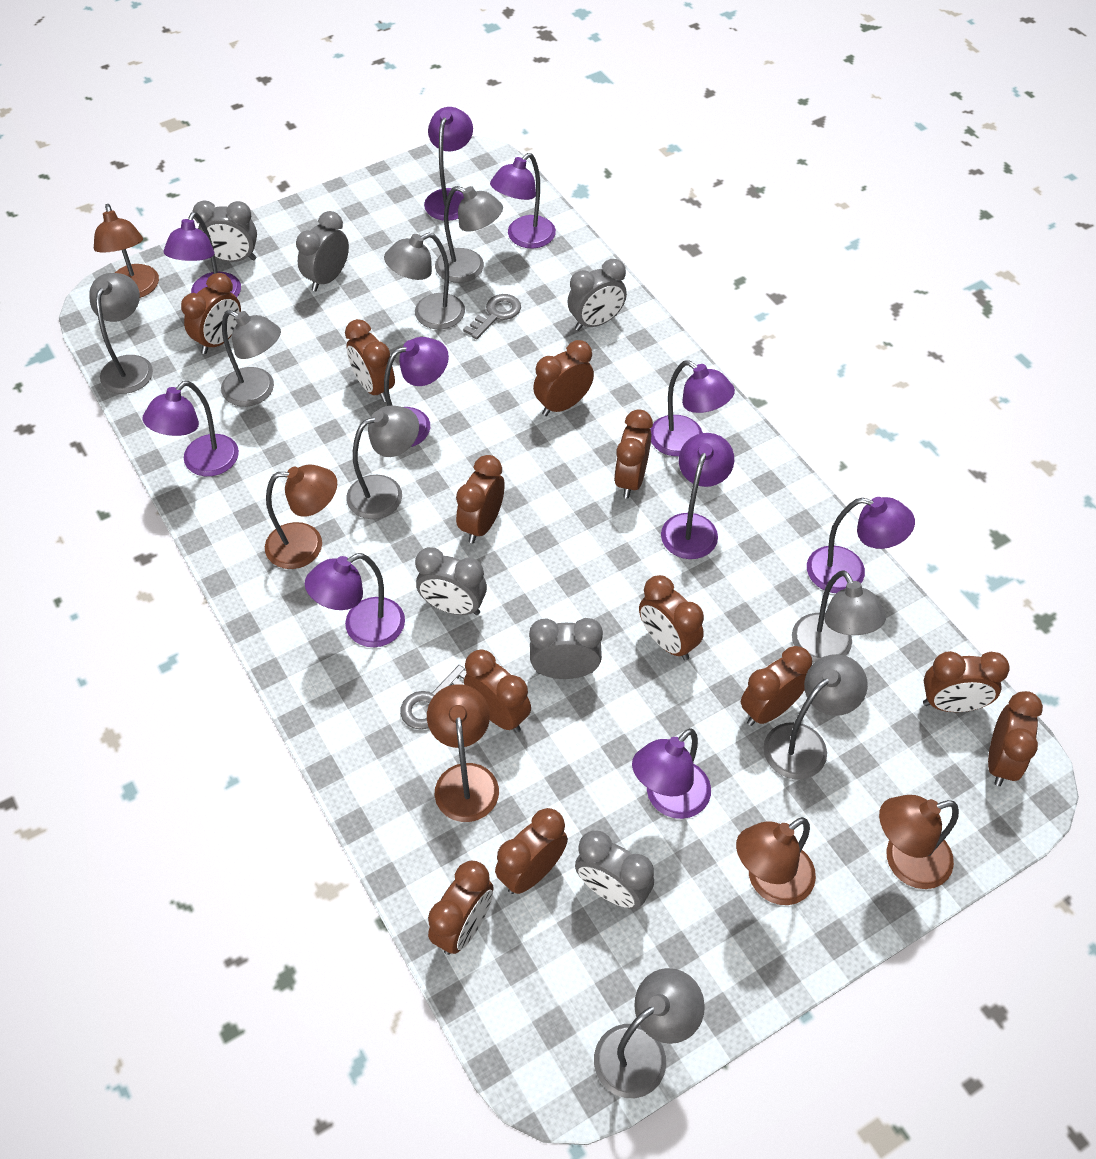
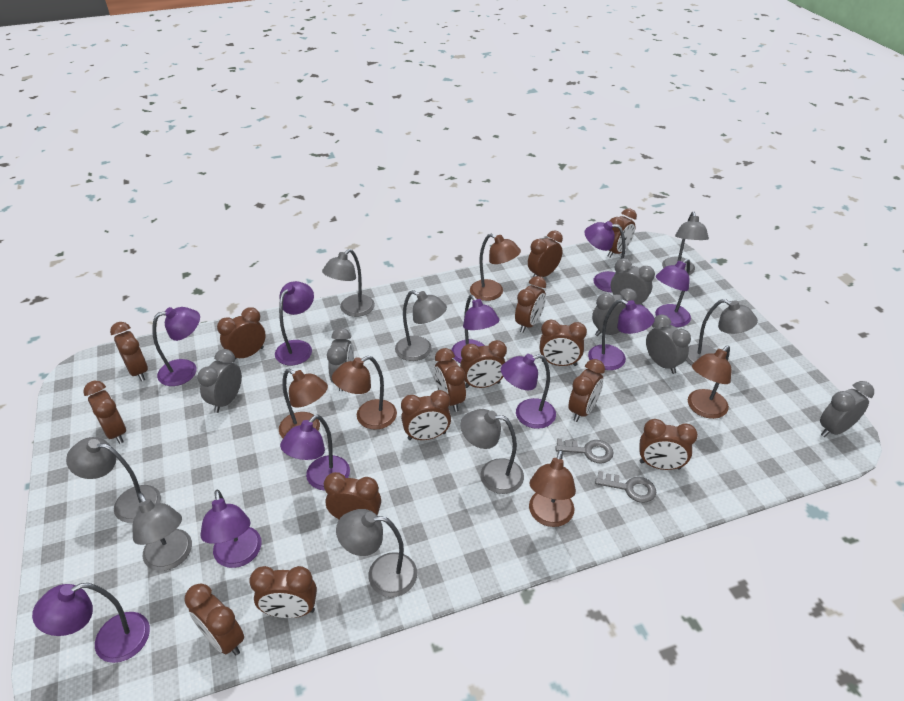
brown clock: 12 -> 15

